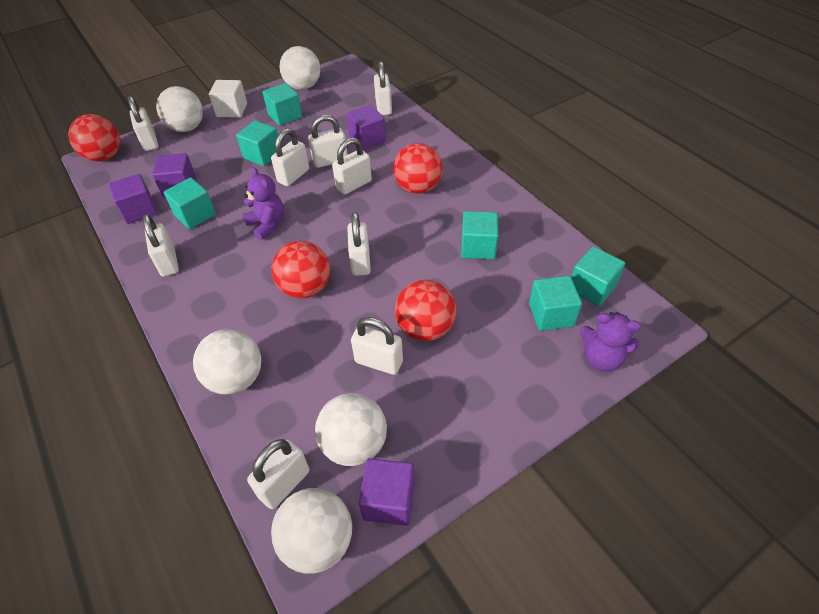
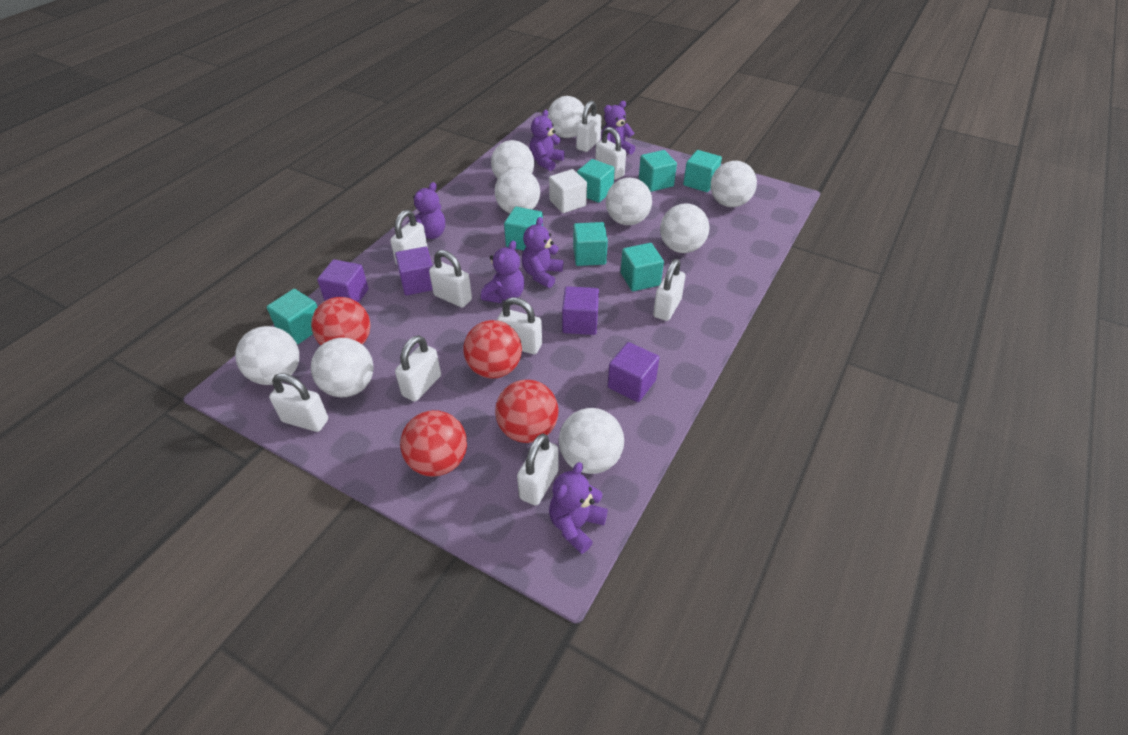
purple teddy bear: 2 -> 6
turquoise cube: 6 -> 7
white ball: 5 -> 9

